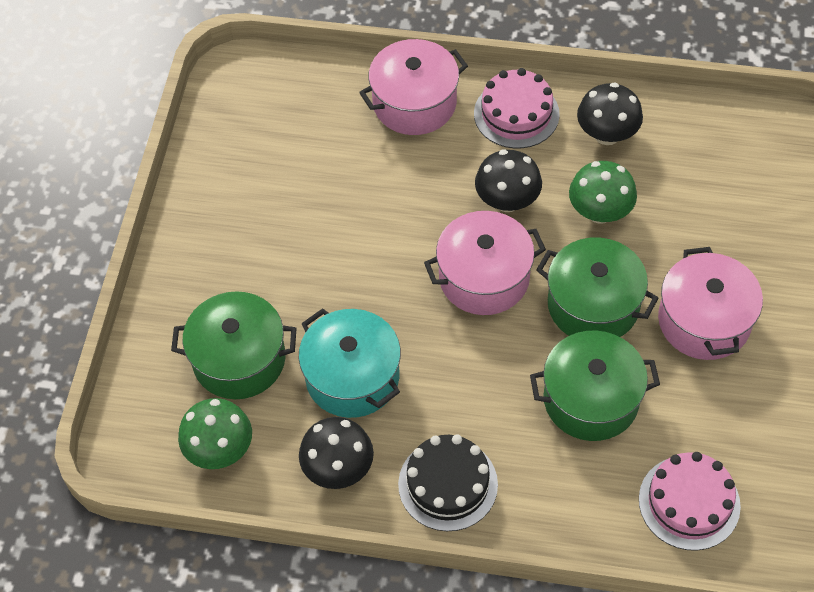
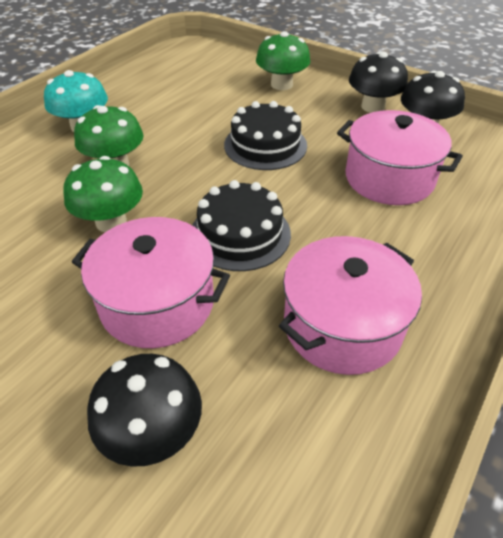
black cake: 1 -> 2
green mushroom: 2 -> 3
green pot: 3 -> 0
pink cake: 2 -> 0
turquoise mushroom: 0 -> 1
turquoise pot: 1 -> 0

